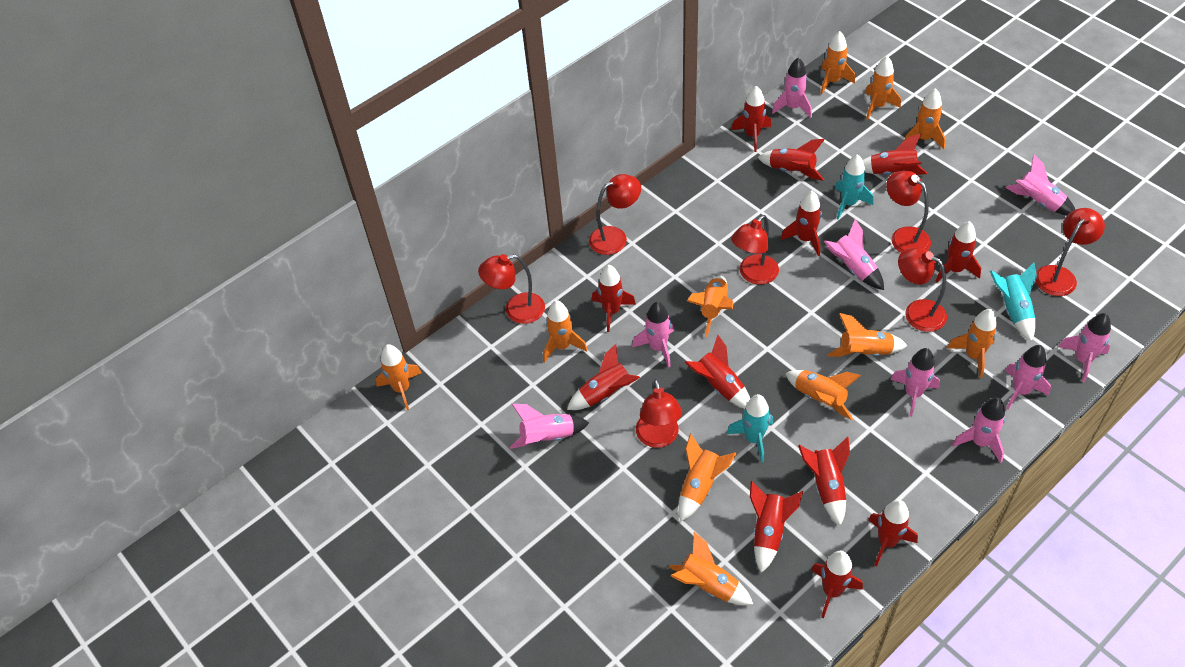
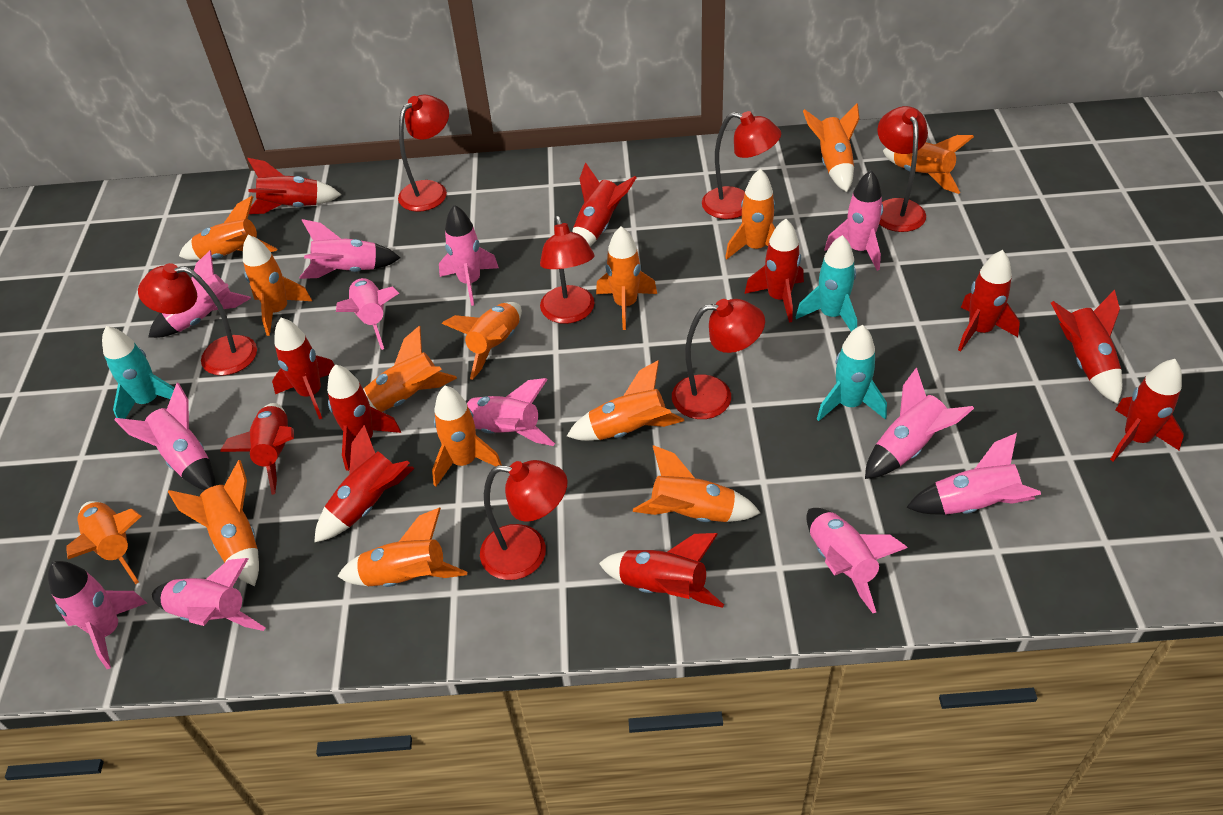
orange rocket: 11 -> 14
pink rocket: 9 -> 12
red rocket: 12 -> 11

